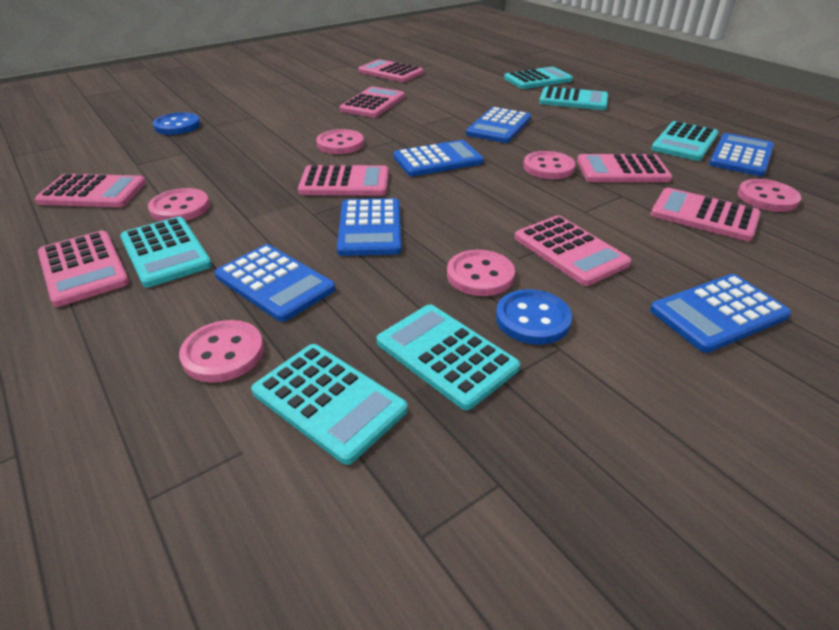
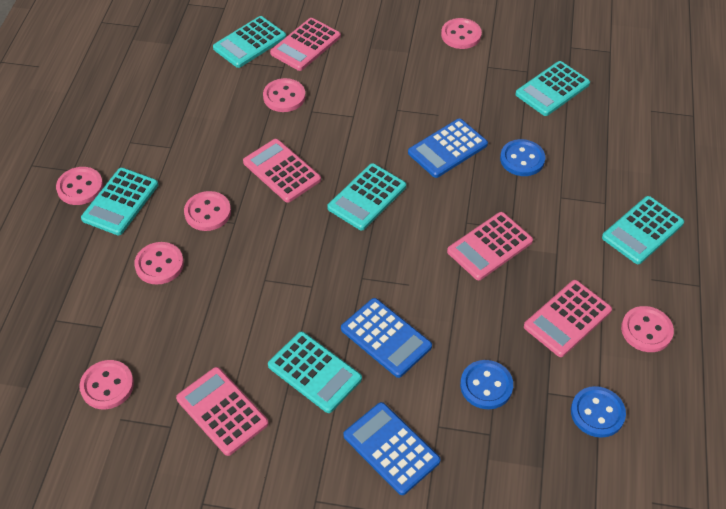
blue button: 2 -> 3
blue calculator: 6 -> 3
pink button: 6 -> 7
pink calculator: 8 -> 5

